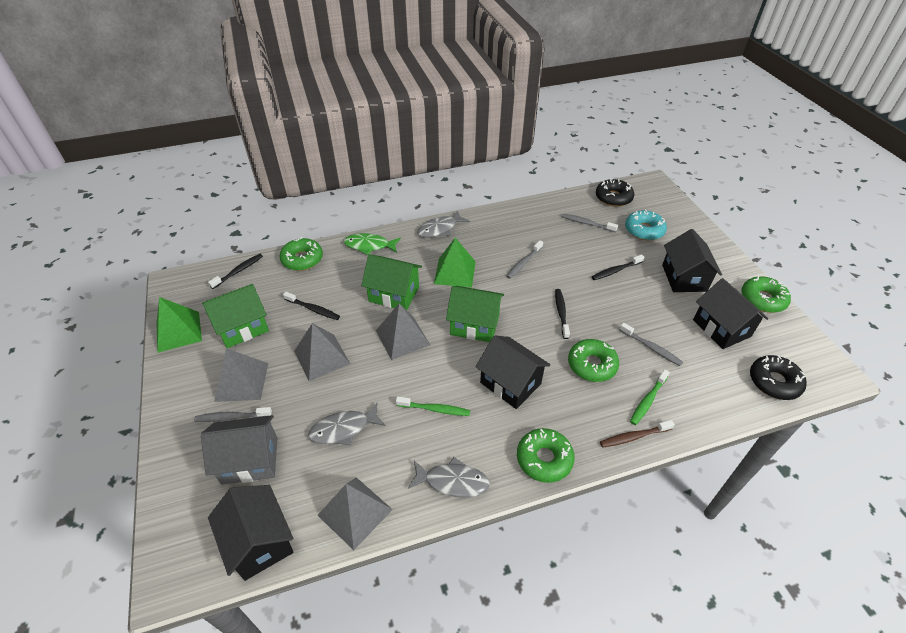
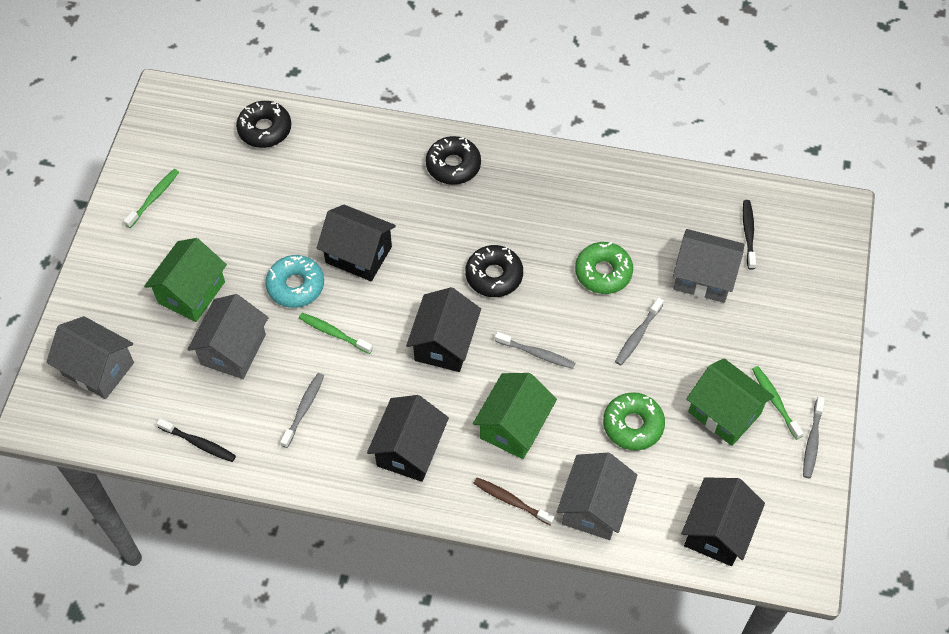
black donut: 2 -> 3
black toothbrush: 4 -> 2
green donut: 4 -> 2
green fish: 1 -> 0
green pyramid: 2 -> 0
green toothbrush: 2 -> 3
grey fish: 3 -> 0
grey house: 1 -> 4
grey pyramid: 4 -> 0

